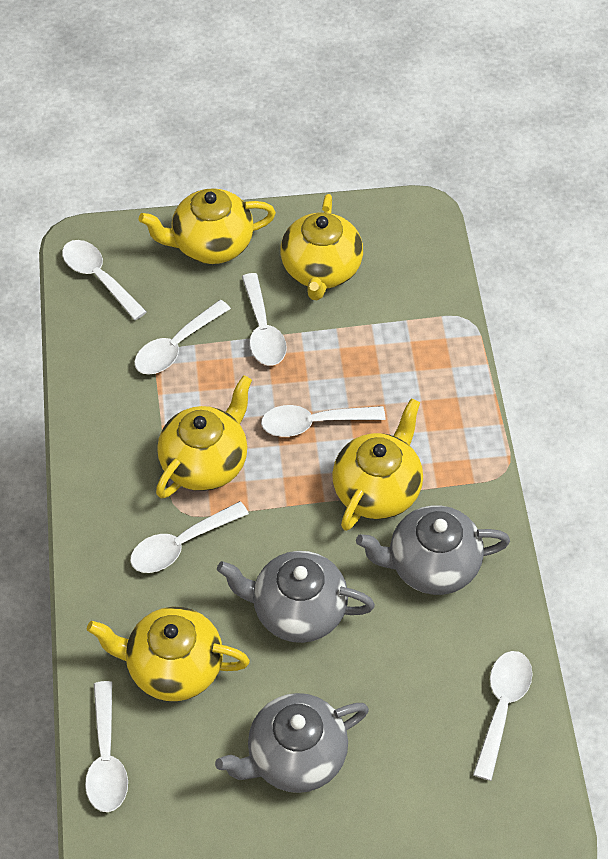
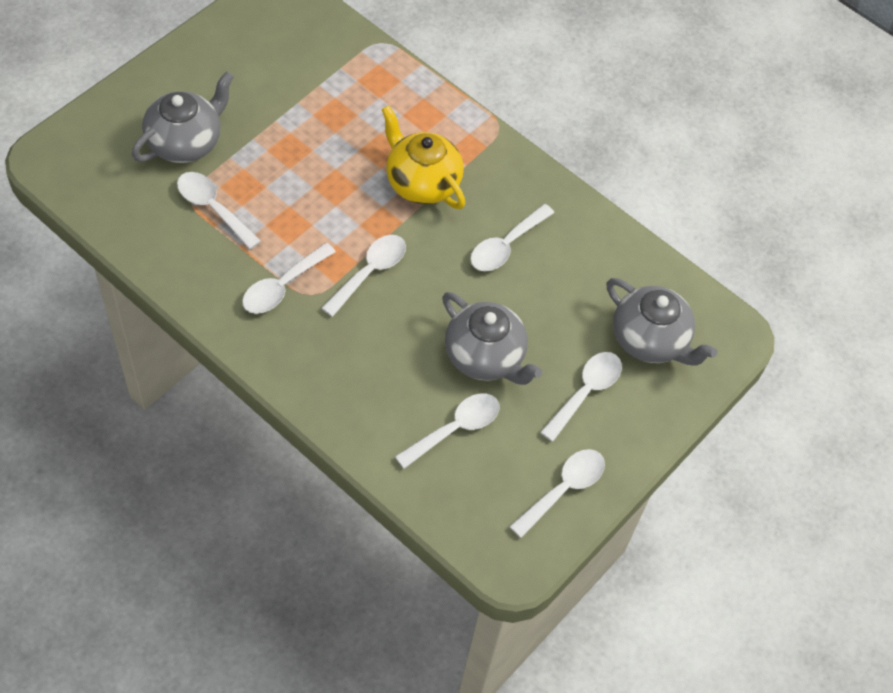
yellow teapot: 5 -> 1

